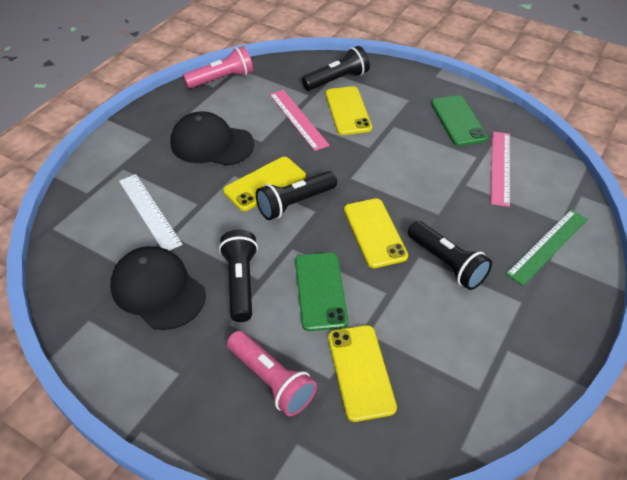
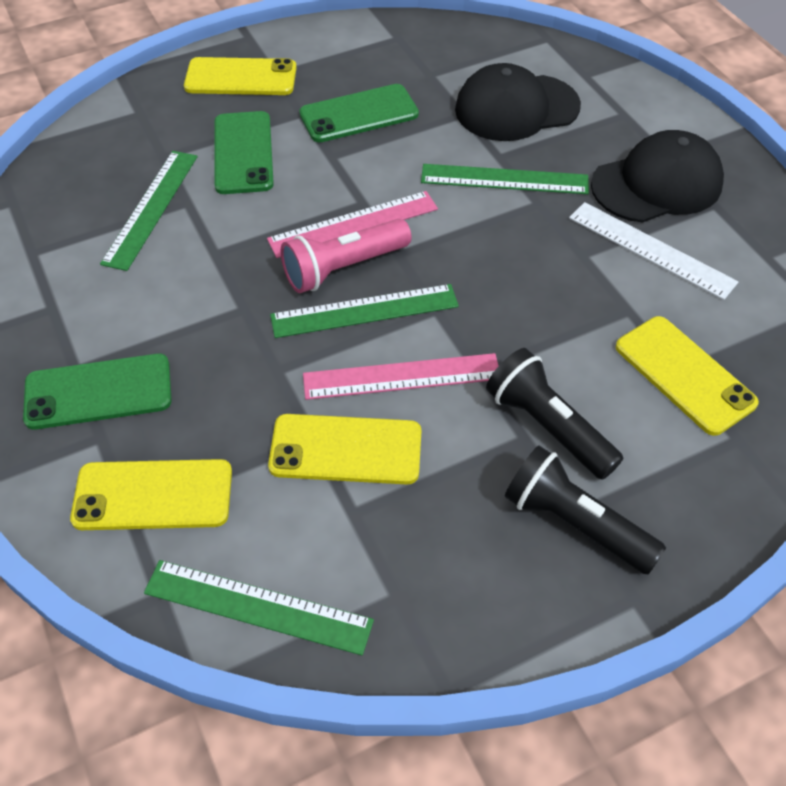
black flashlight: 4 -> 2
green phone: 2 -> 3
green ruler: 1 -> 4
pink flashlight: 2 -> 1

